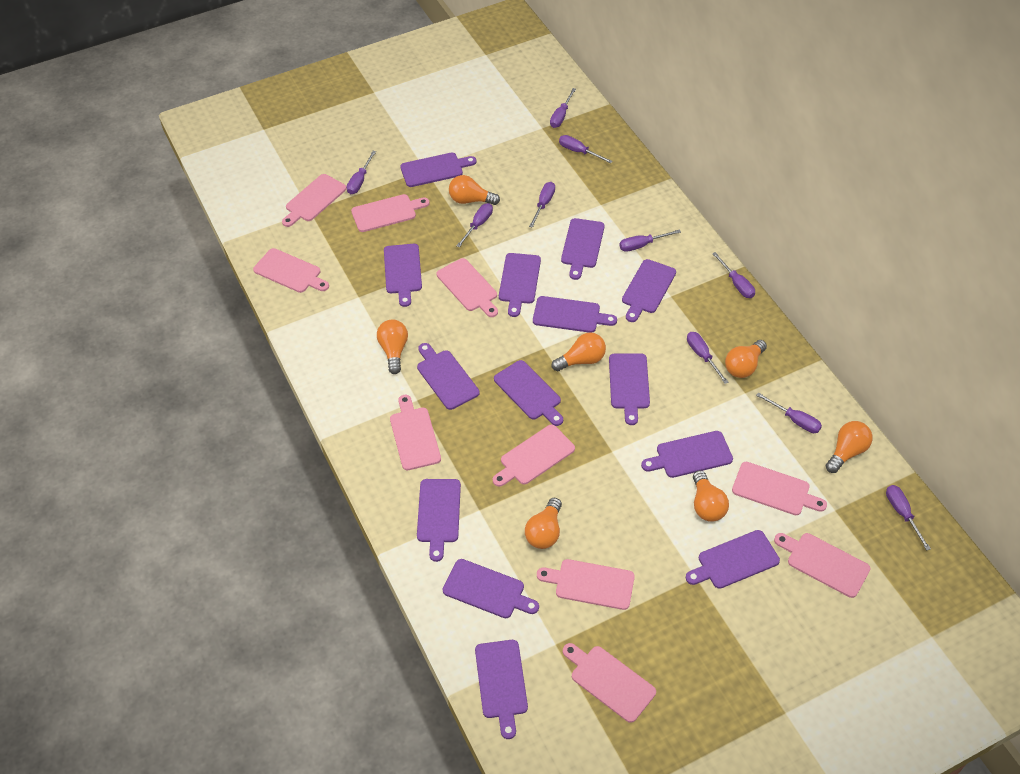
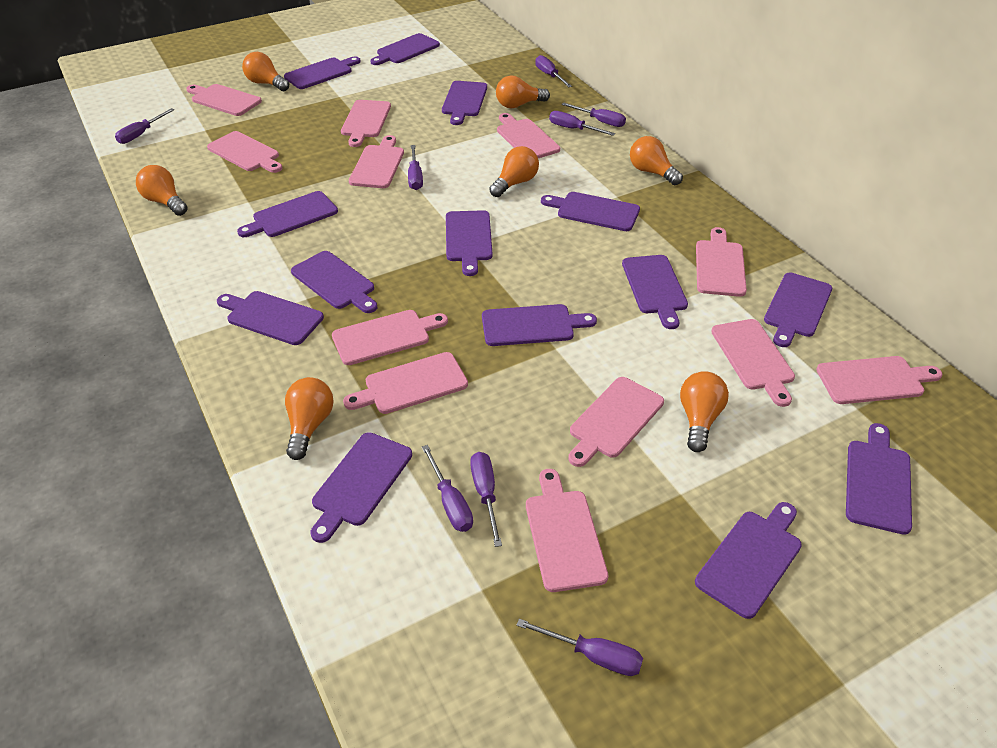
pink cutting board: 10 -> 12
purple screwdriver: 10 -> 8

